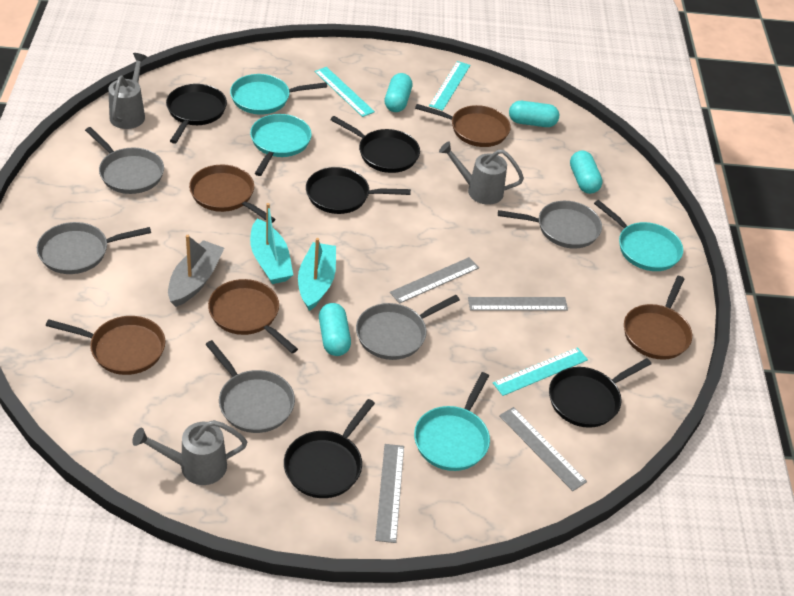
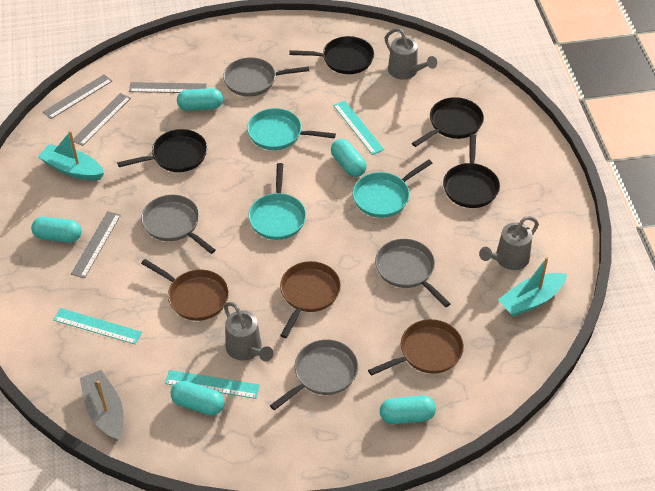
black pan: 5 -> 4
brown pan: 5 -> 3
grey pan: 5 -> 4
turquoise capsule: 4 -> 5
turquoise pan: 4 -> 3

